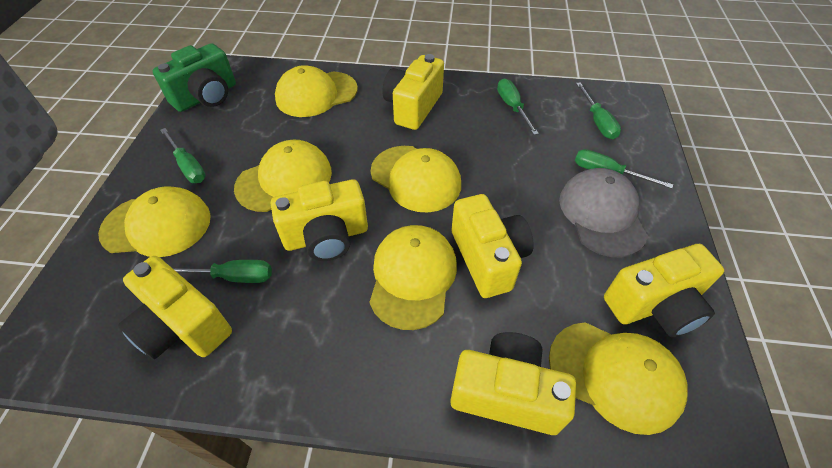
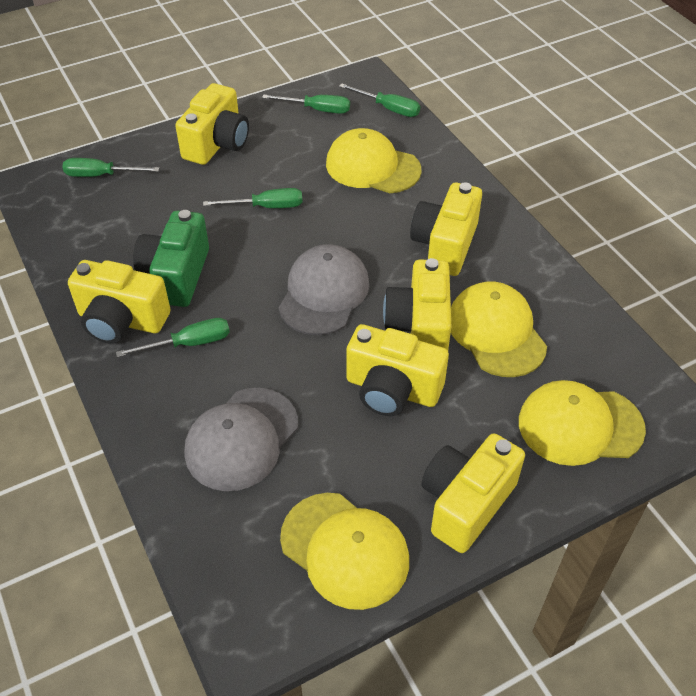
grey cap: 1 -> 2
yellow cap: 6 -> 4

